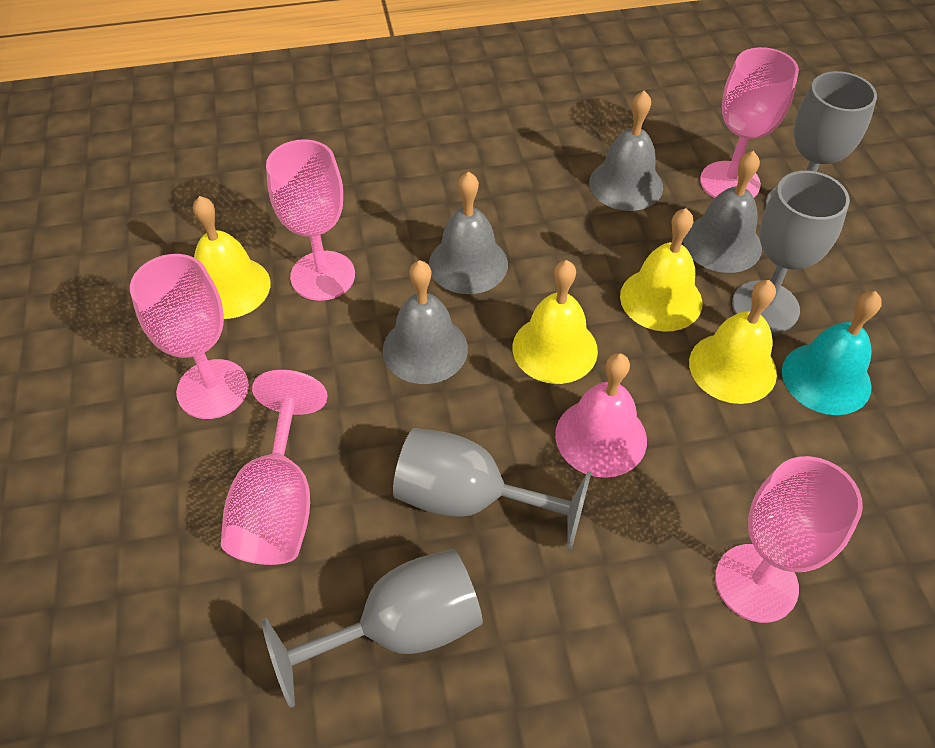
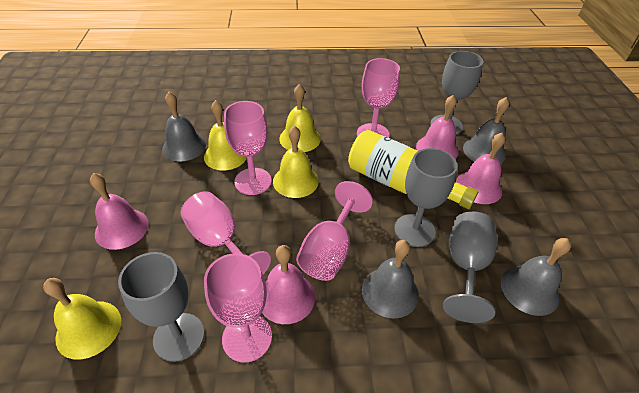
pink bell: 1 -> 4
turquoise bell: 1 -> 0
yellow bottle: 0 -> 1

